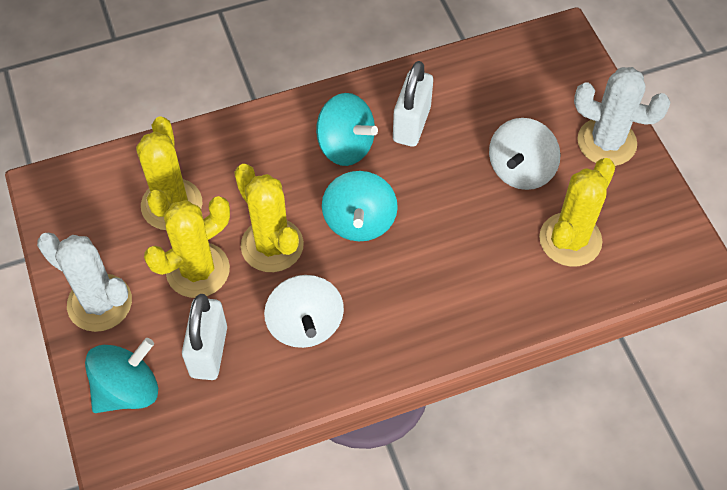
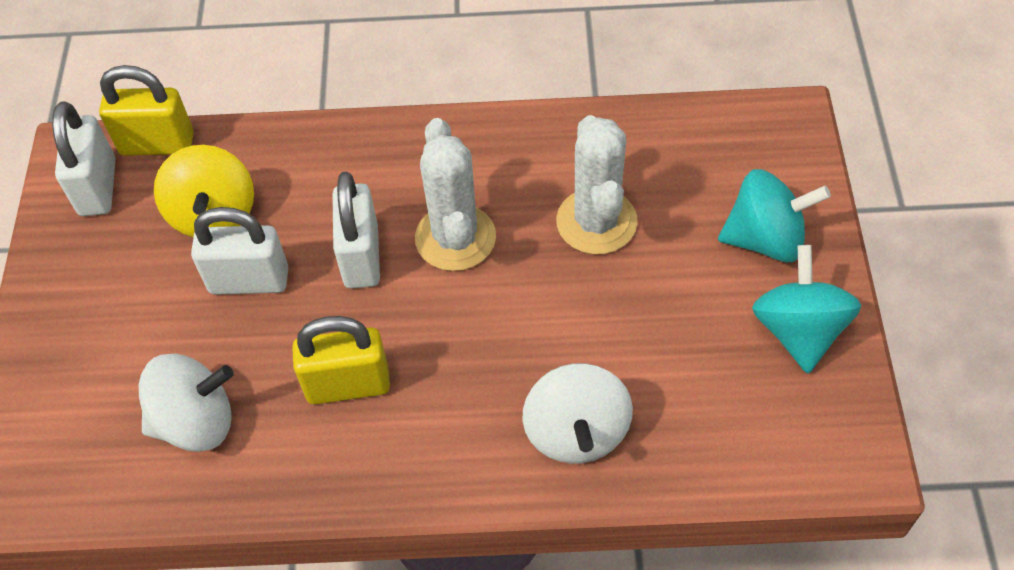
turquoise spinning top: 3 -> 2
white padlock: 2 -> 3
yellow cactus: 4 -> 0
yellow padlock: 0 -> 2
yellow spinning top: 0 -> 1

